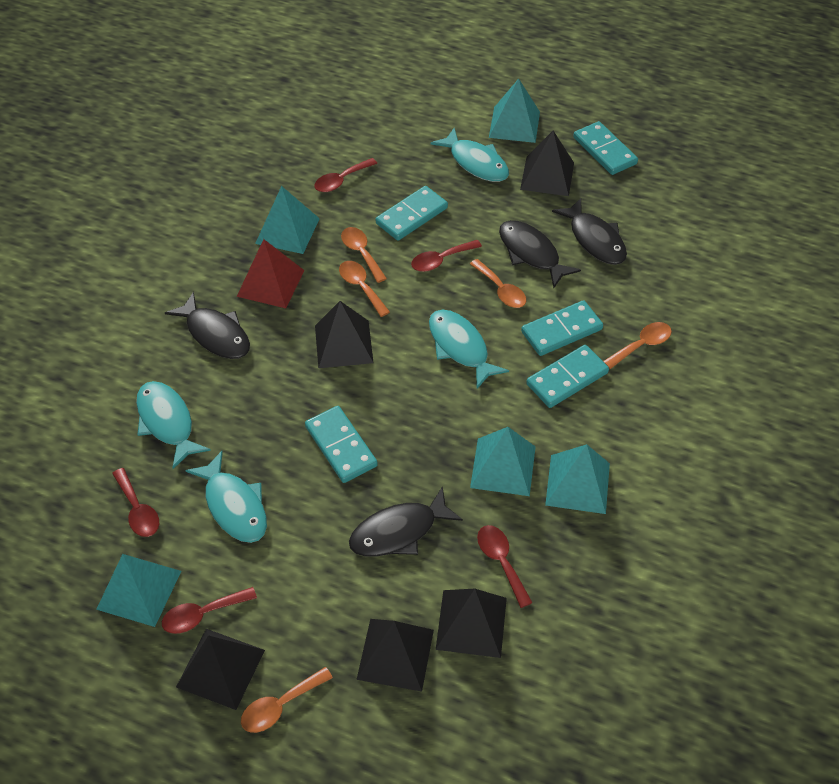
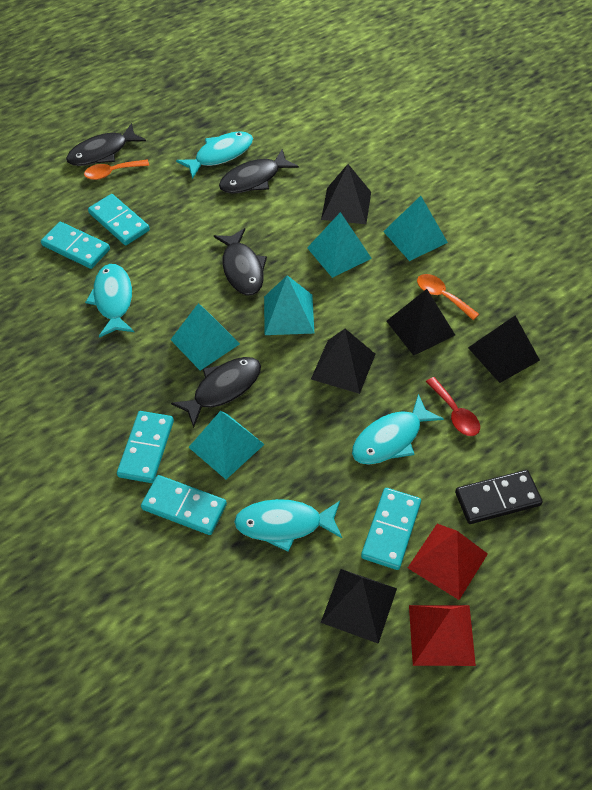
black domino: 0 -> 1
orange spoon: 5 -> 2
red pyramid: 1 -> 2
red spoon: 5 -> 1

